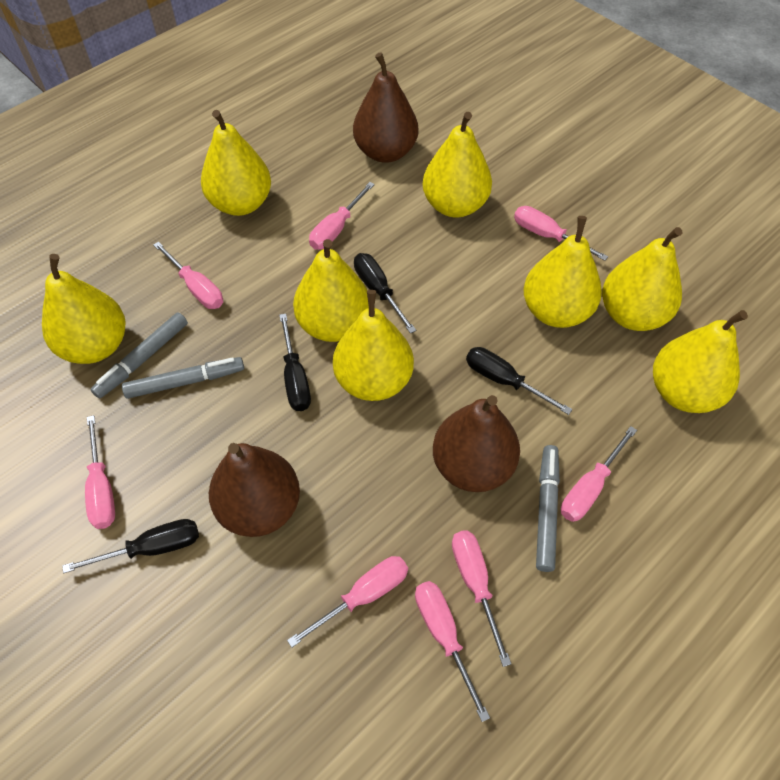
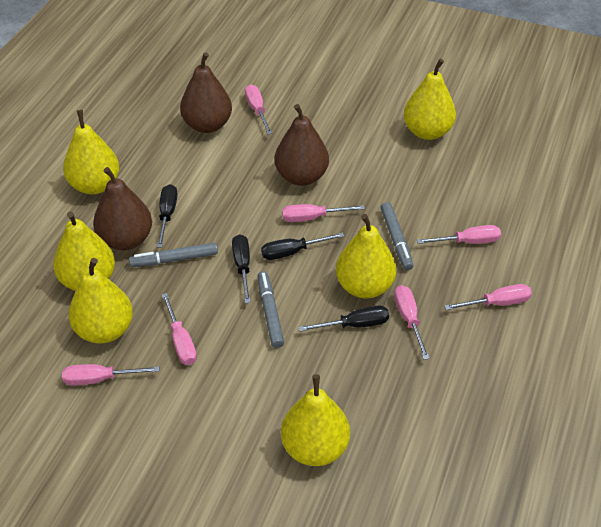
pink screwdriver: 8 -> 7
yellow pear: 8 -> 6

